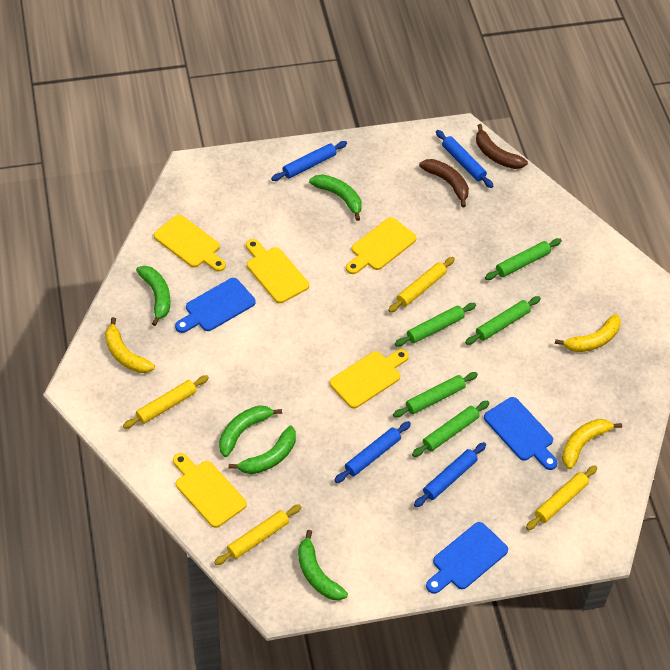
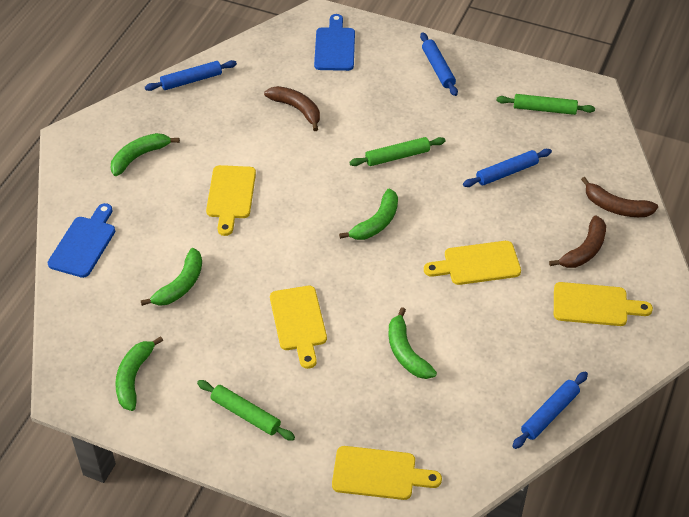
blue cutting board: 3 -> 2
brown banana: 2 -> 3
green rolling pin: 5 -> 3
yellow banana: 3 -> 0
yellow rolling pin: 4 -> 0

